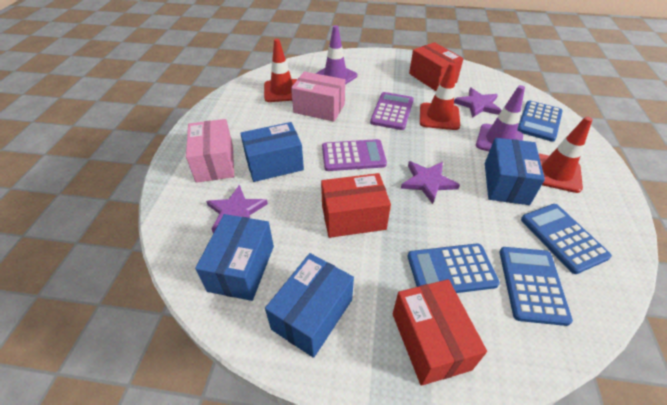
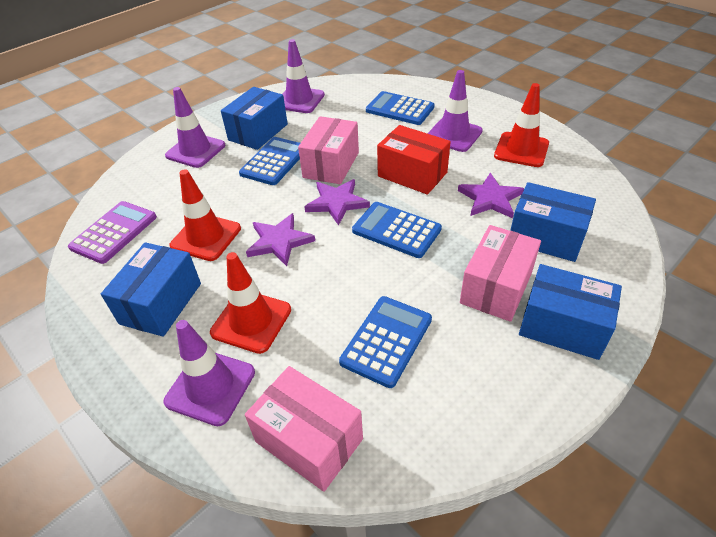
pink box: 2 -> 3
purple calculator: 2 -> 1
purple traffic cone: 2 -> 4
red box: 3 -> 1

